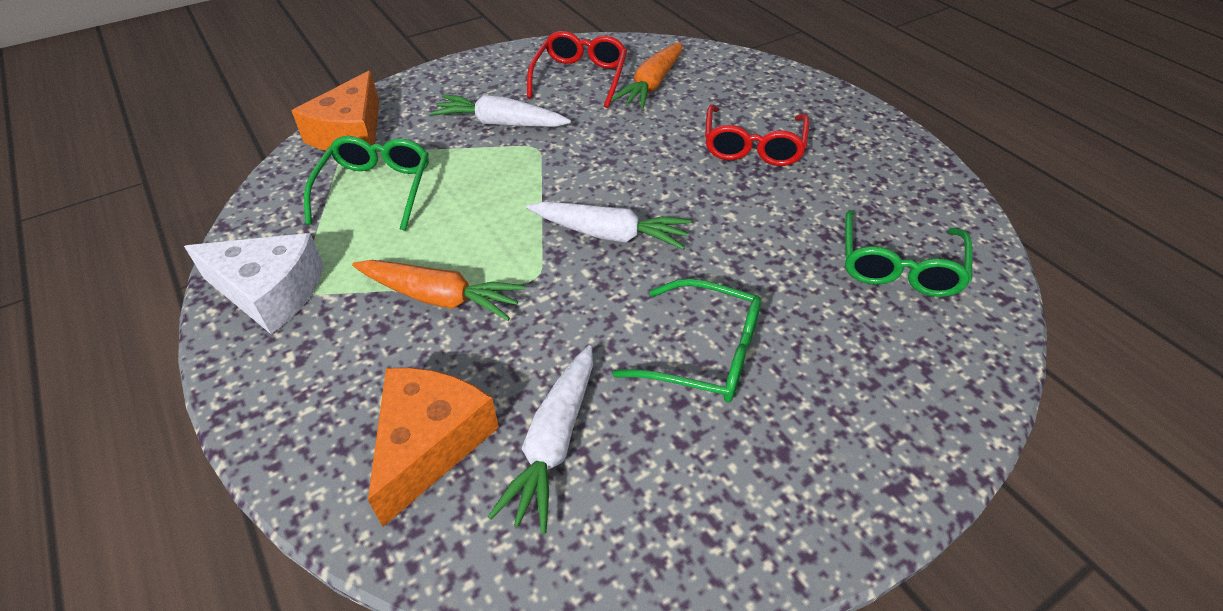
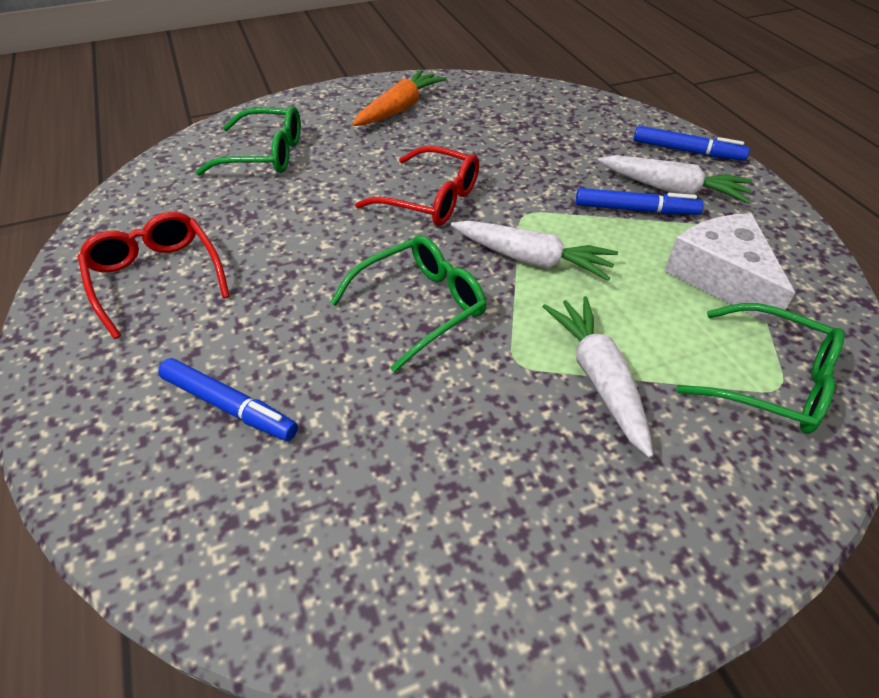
blue marker: 0 -> 3
orange carrot: 2 -> 1
orange cheese: 2 -> 0

